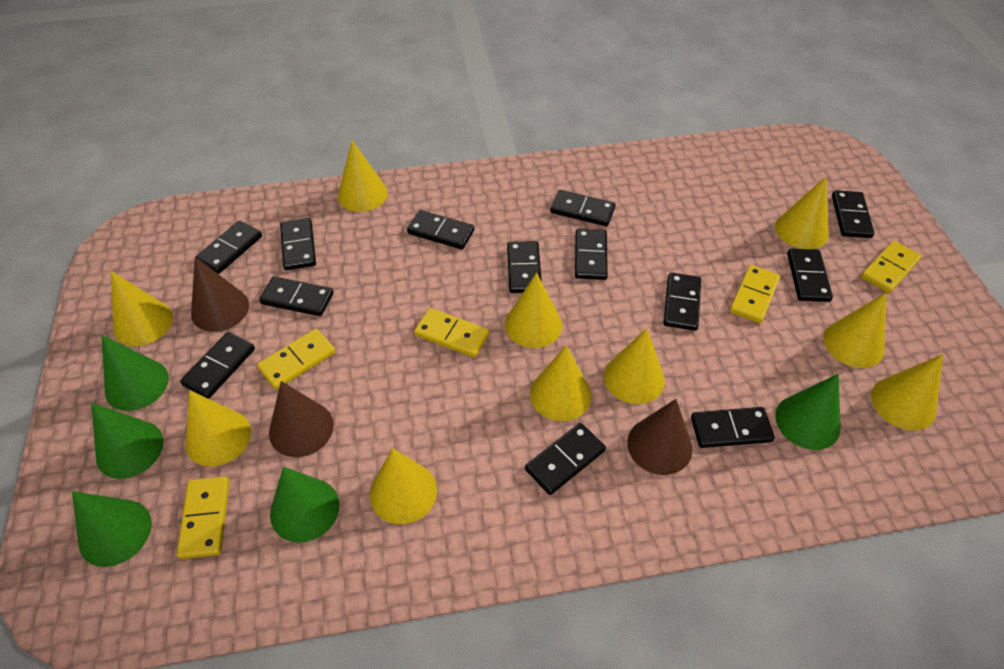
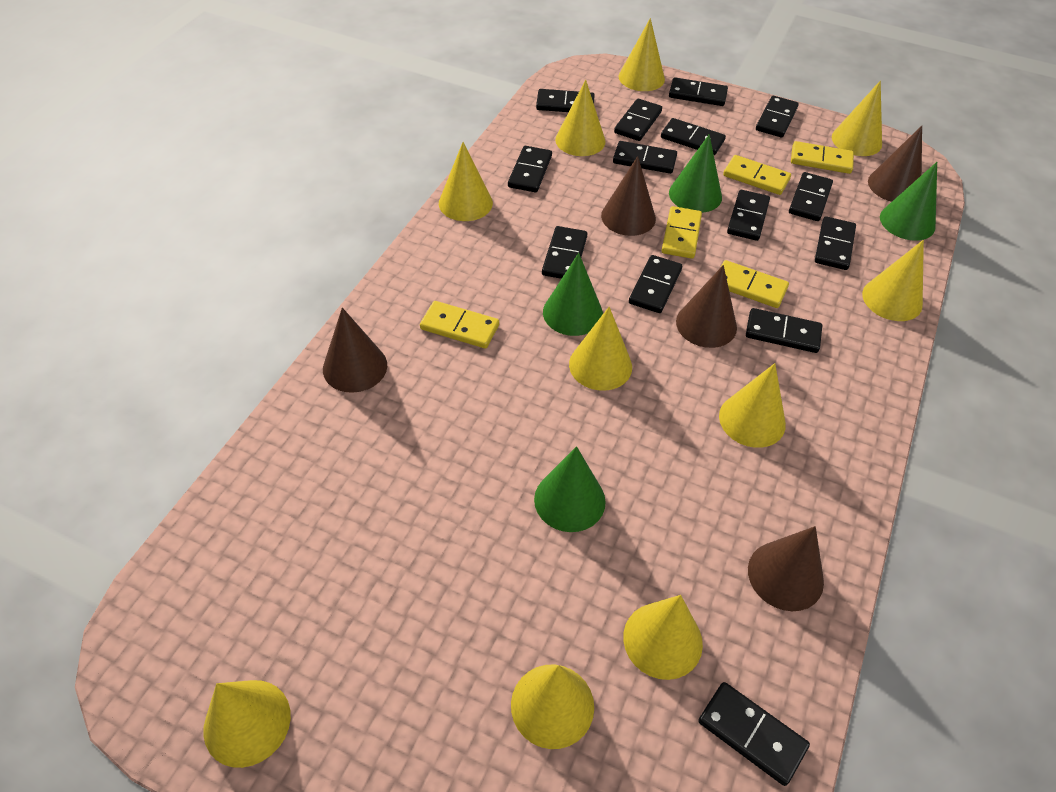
black domino: 13 -> 14
brown cone: 3 -> 5
green cone: 5 -> 4

